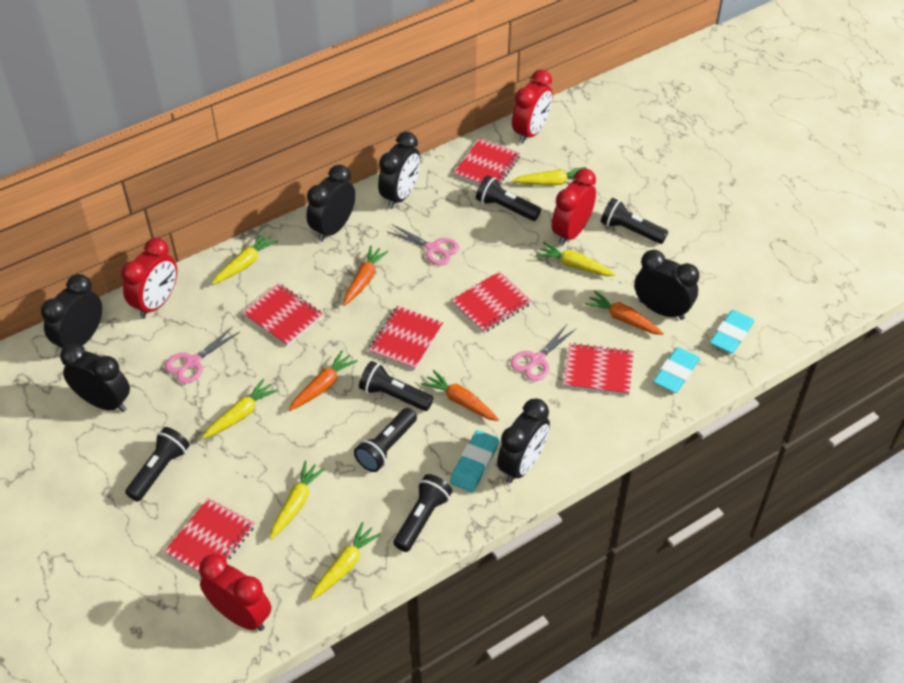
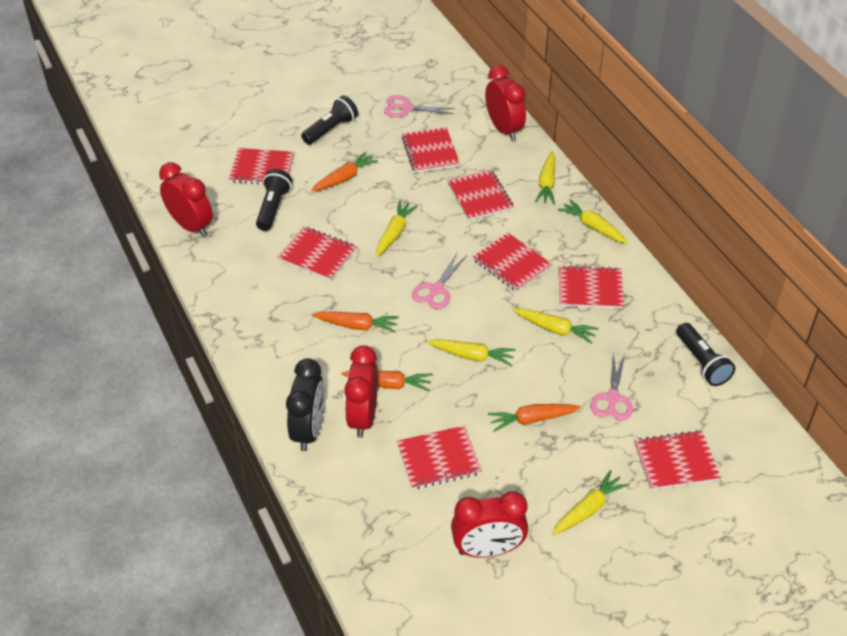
black clock: 6 -> 1
black flashlight: 6 -> 3
red notebook: 6 -> 8
turquoise eraser: 3 -> 0

